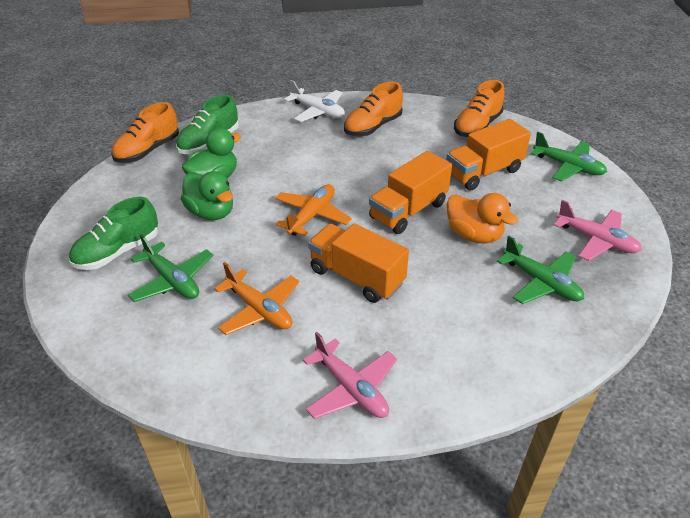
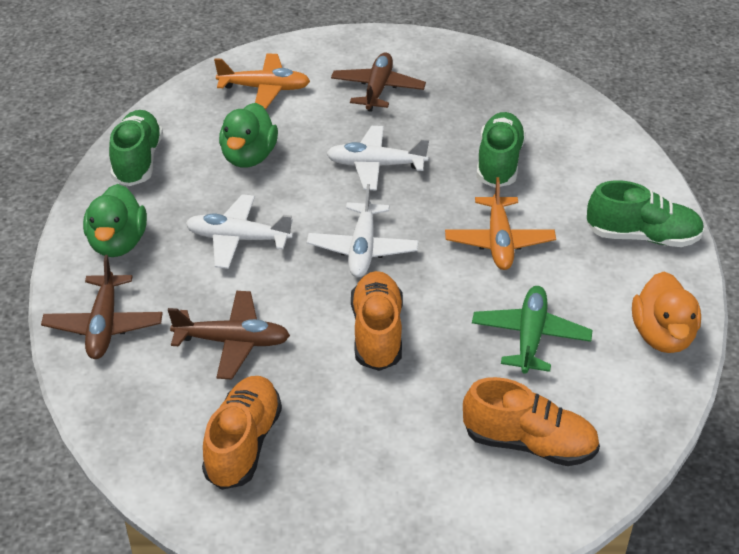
brown plane: 0 -> 3
green plane: 3 -> 1
green shoe: 2 -> 3
orange truck: 3 -> 0
pink plane: 2 -> 0
white plane: 1 -> 3

